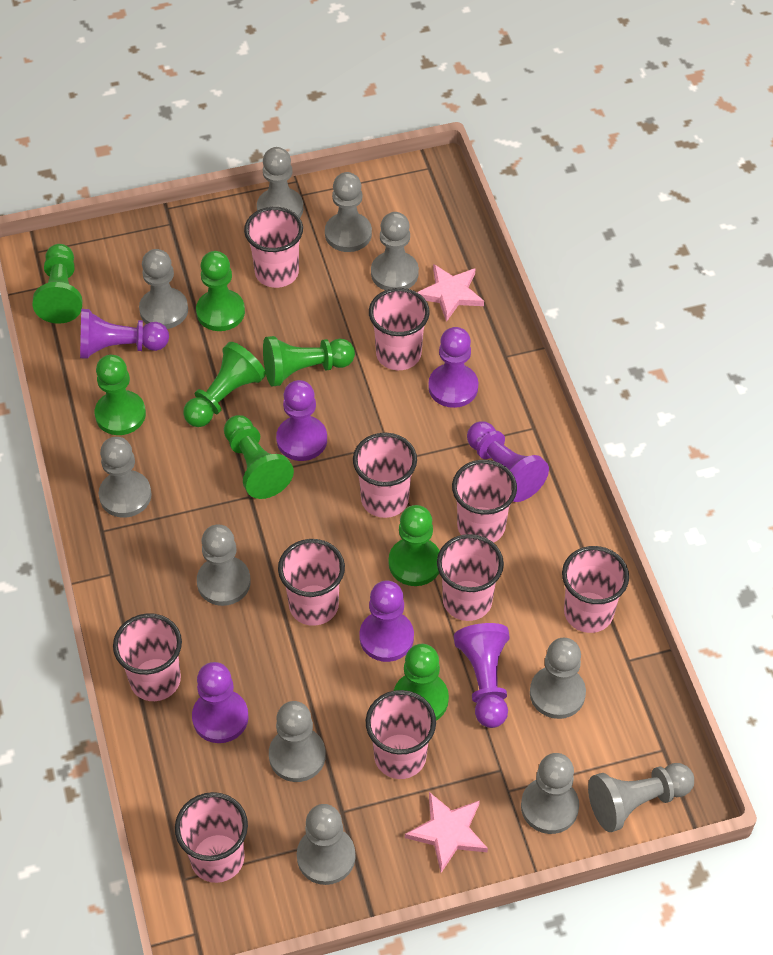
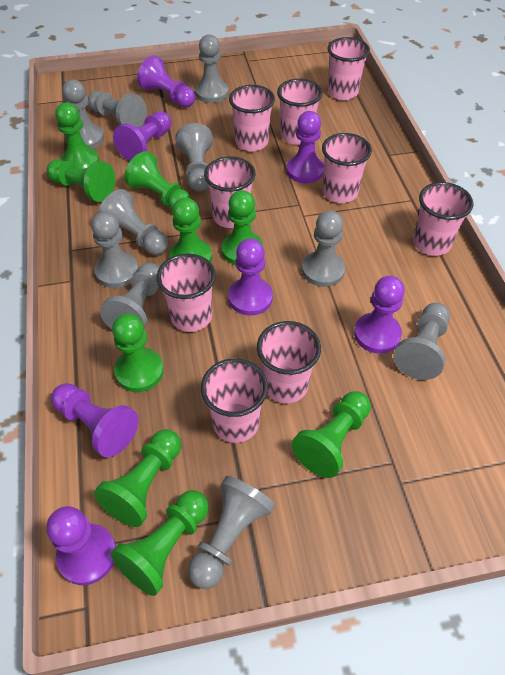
green pawn: 8 -> 9
grey pawn: 11 -> 10
pink cup: 10 -> 9
pink star: 2 -> 0

